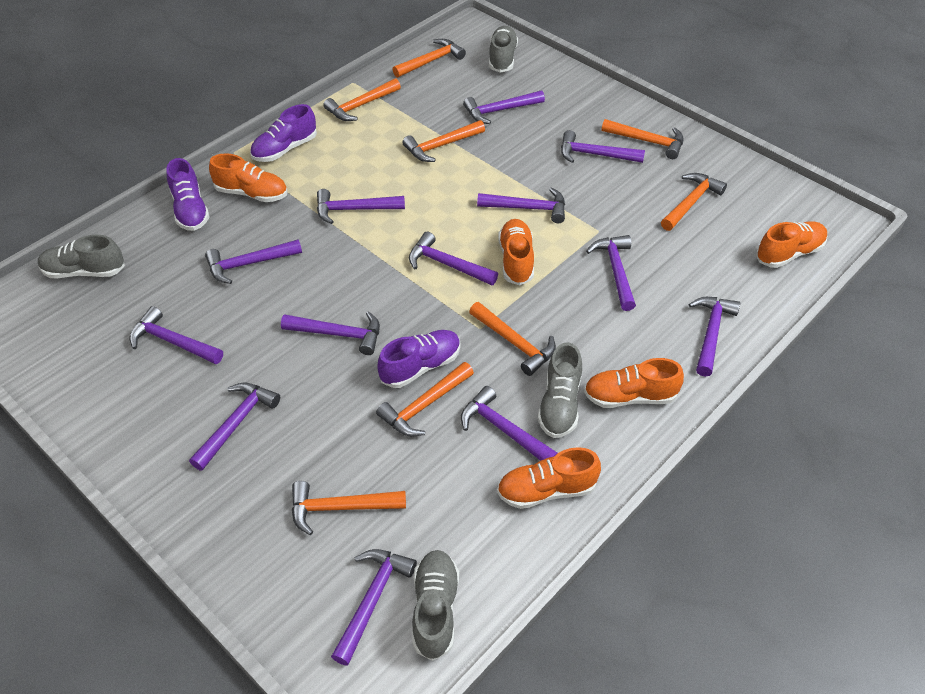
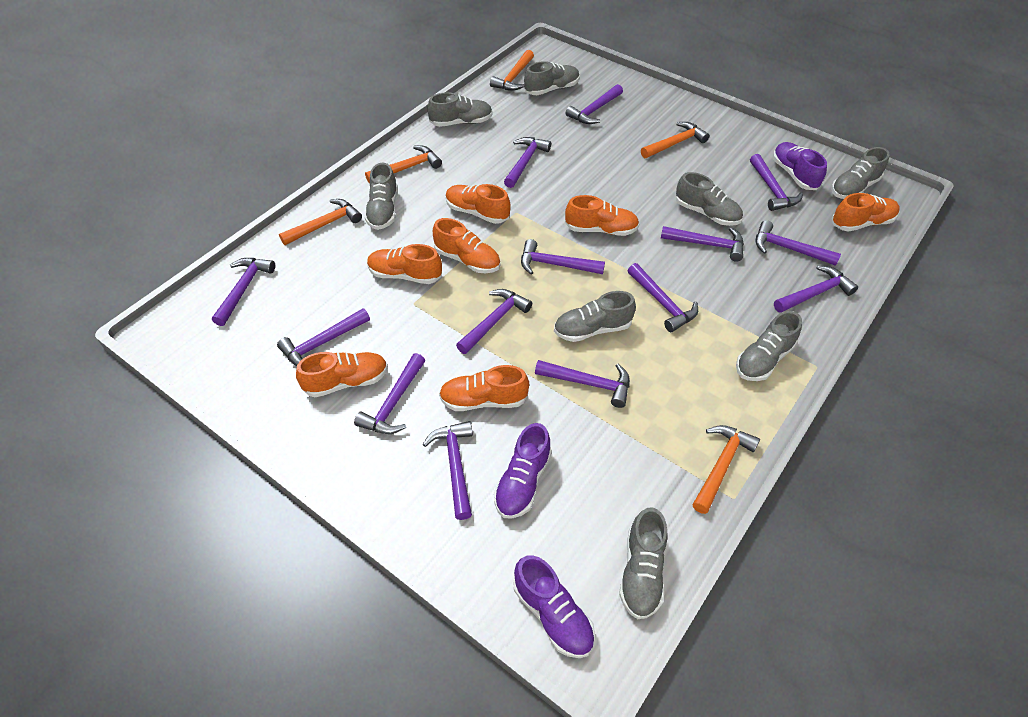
grey shoe: 4 -> 8
orange hammer: 8 -> 5
orange shoe: 5 -> 7
purple hammer: 13 -> 14

